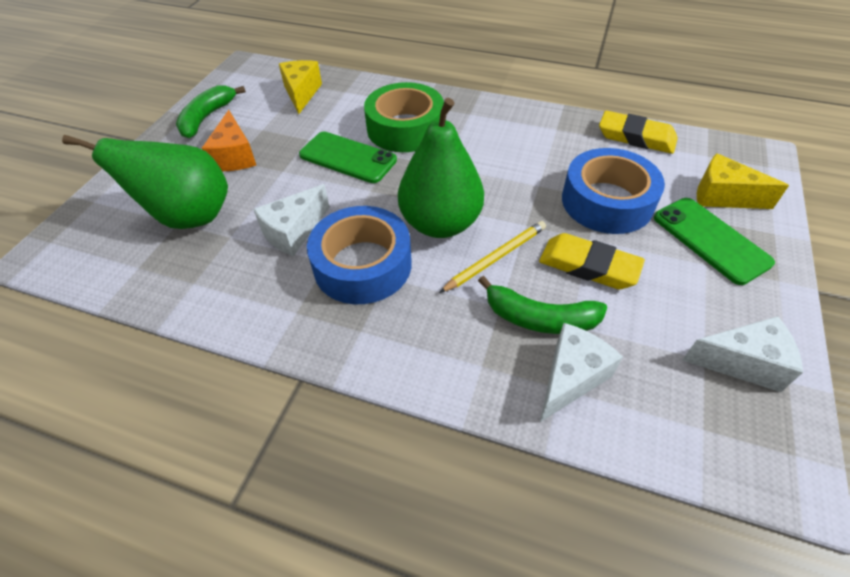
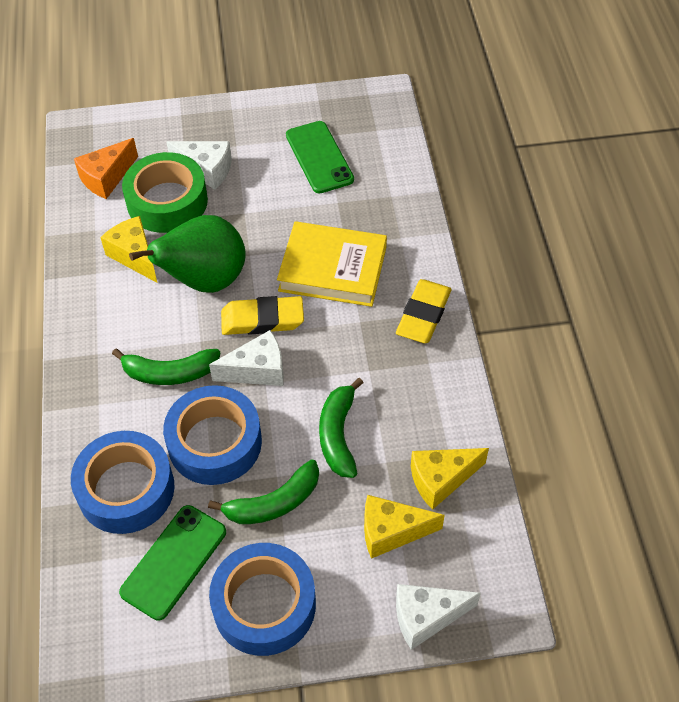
blue tape: 2 -> 3
green banana: 2 -> 3
green pear: 2 -> 1
yellow book: 0 -> 1
yellow cheese: 2 -> 3
yellow pencil: 1 -> 0

